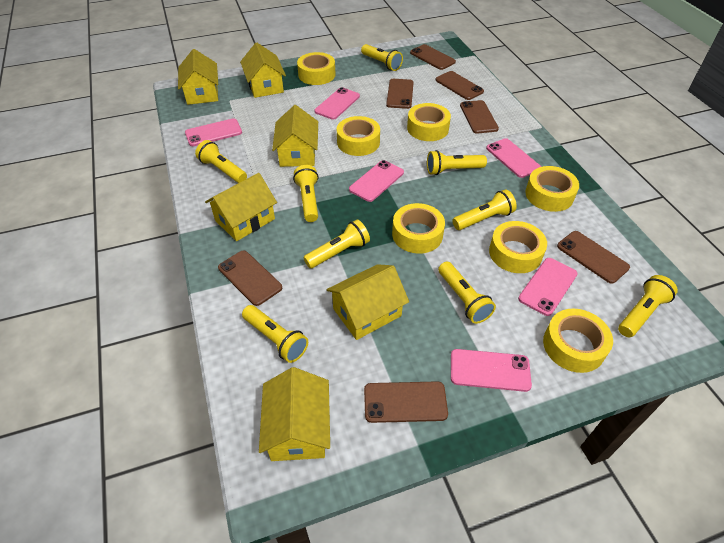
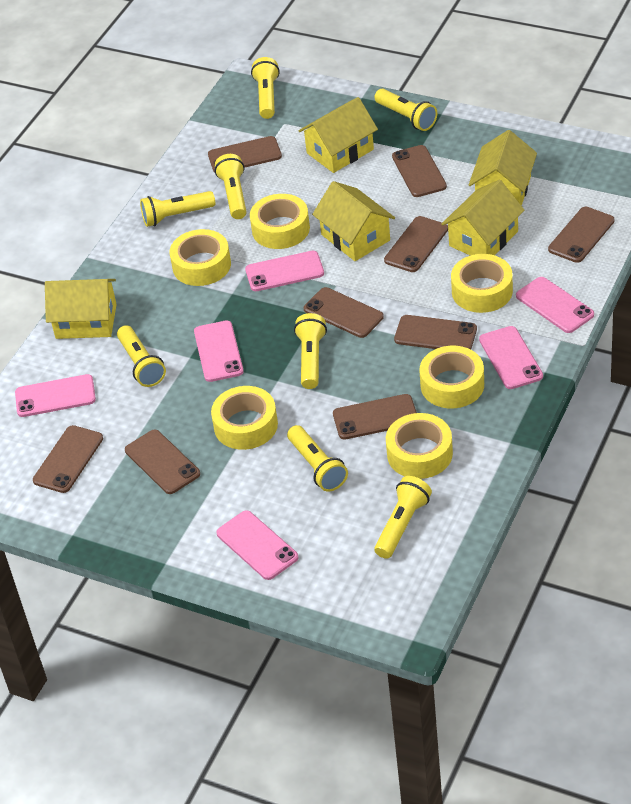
brown phone: 7 -> 9
yellow flashlight: 9 -> 8
yellow house: 6 -> 5
yellow tape: 7 -> 6

